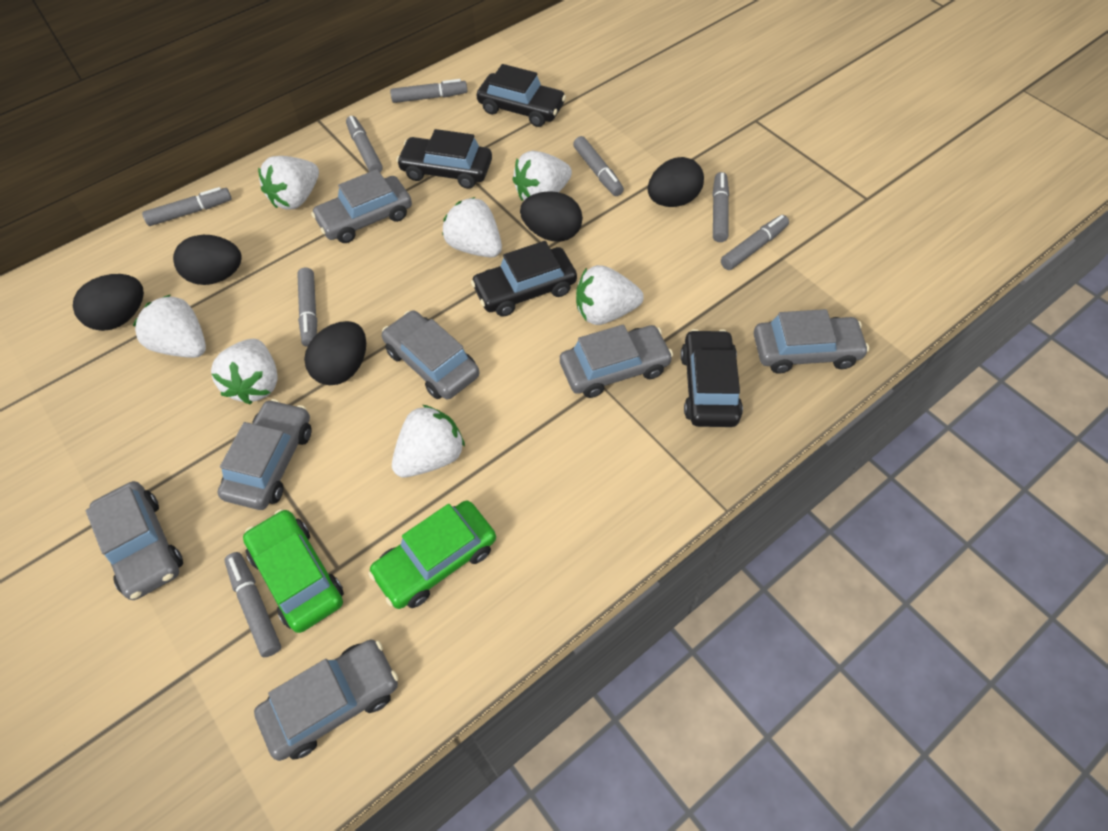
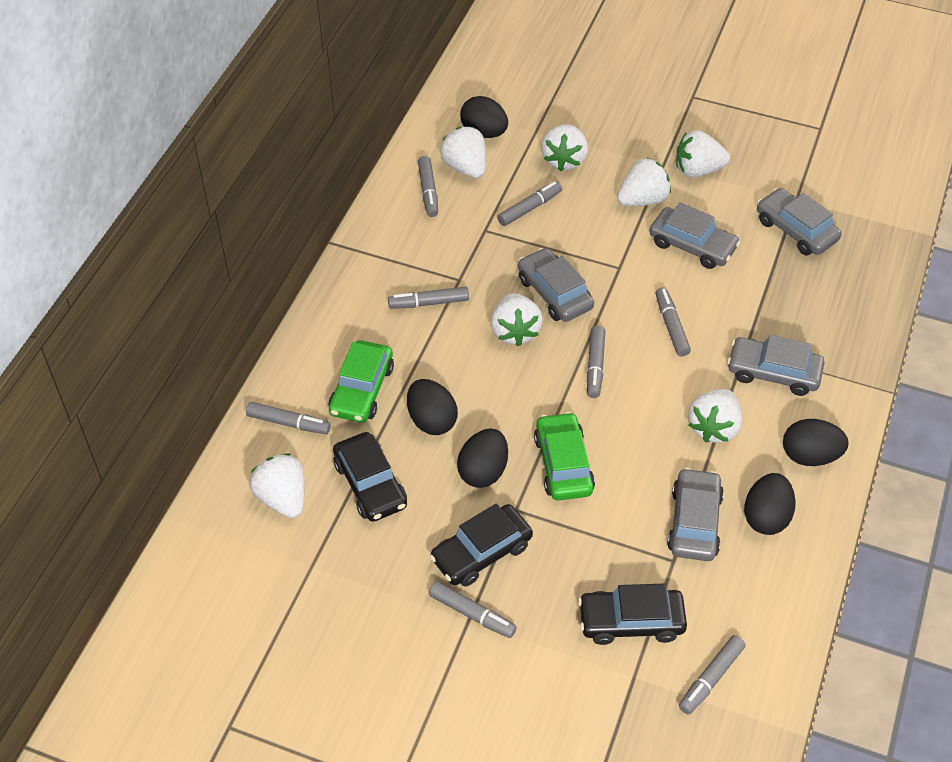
black car: 4 -> 3
grey car: 7 -> 5

